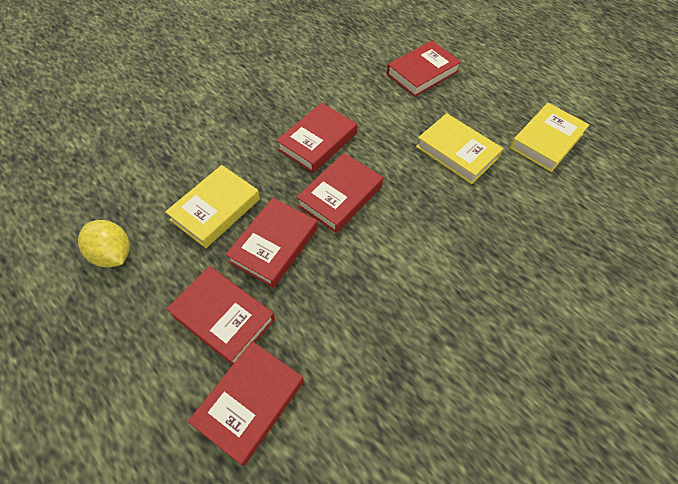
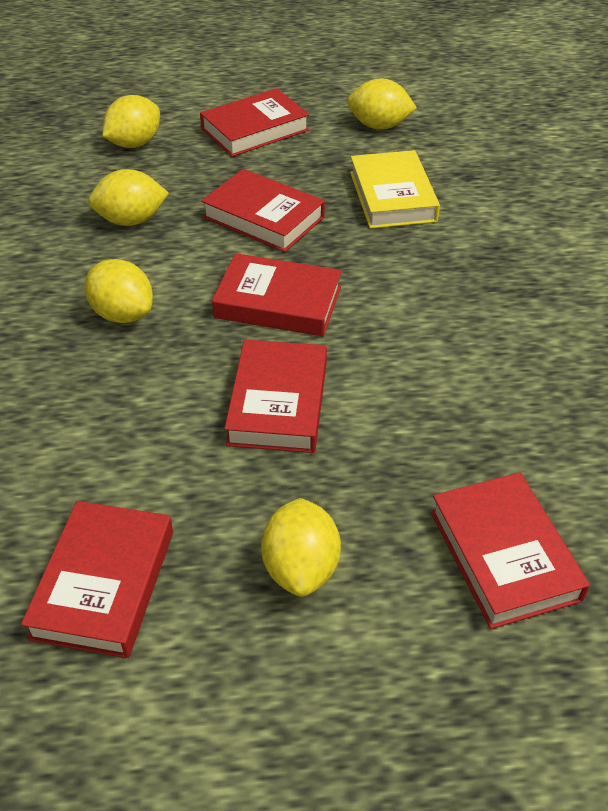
yellow book: 3 -> 1
yellow lemon: 1 -> 5

